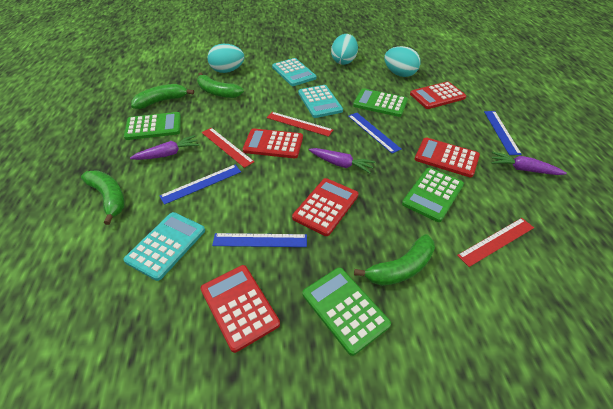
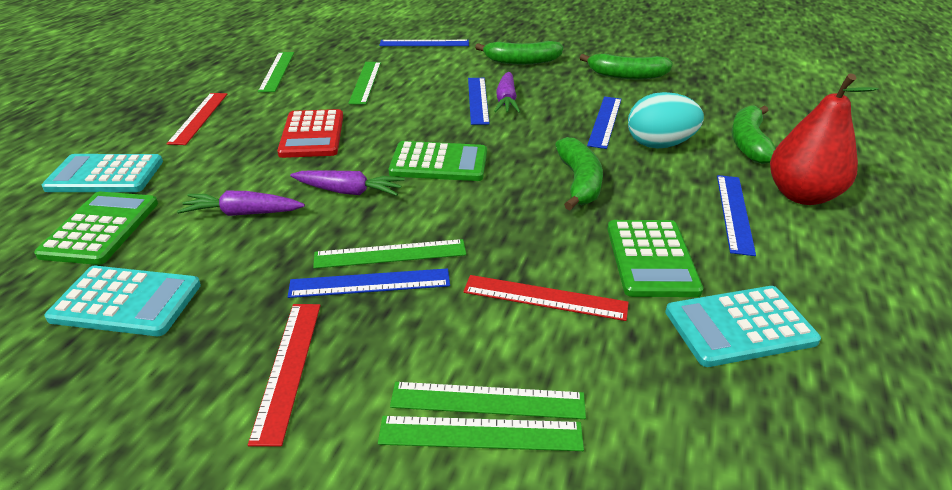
blue ruler: 4 -> 5
green calculator: 4 -> 3
green ruler: 0 -> 5
red calculator: 5 -> 1
red pear: 0 -> 1
turquoise egg: 3 -> 1

